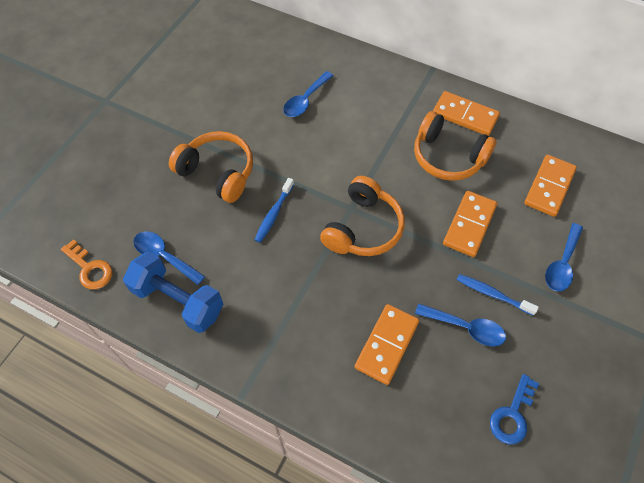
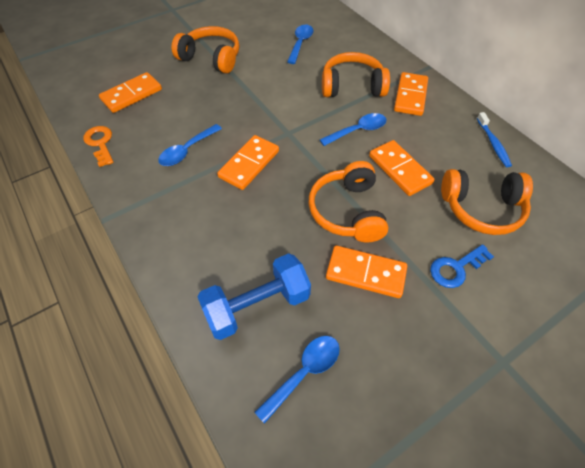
blue toothbrush: 2 -> 1
orange domino: 4 -> 5
orange headphones: 3 -> 4

